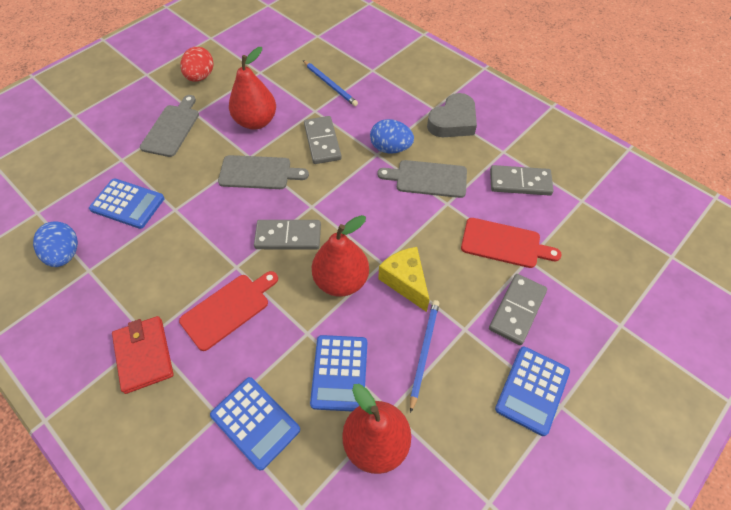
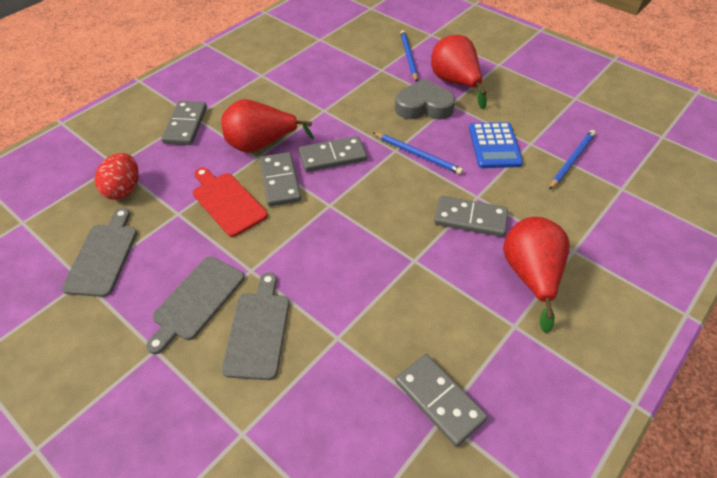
blue calculator: 4 -> 1
blue egg: 2 -> 0
blue pencil: 2 -> 3
grey domino: 4 -> 5
red cutting board: 2 -> 1
red wallet: 1 -> 0
yellow cheese: 1 -> 0

